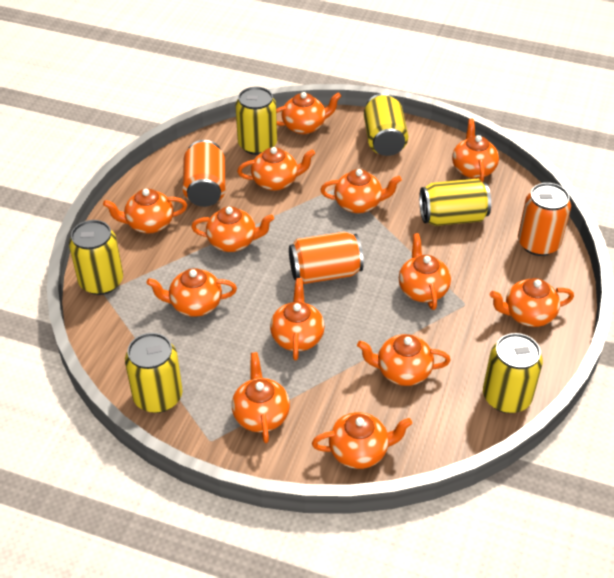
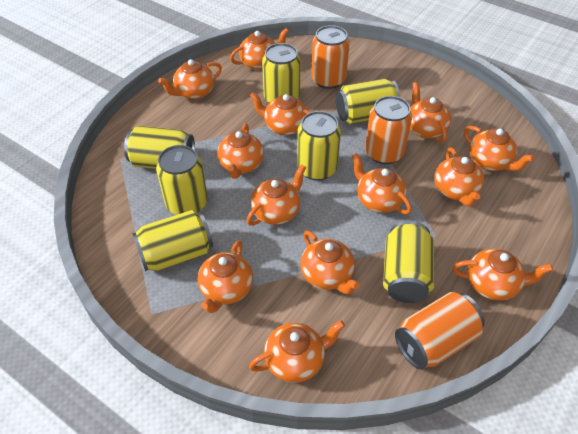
yellow can: 6 -> 7

